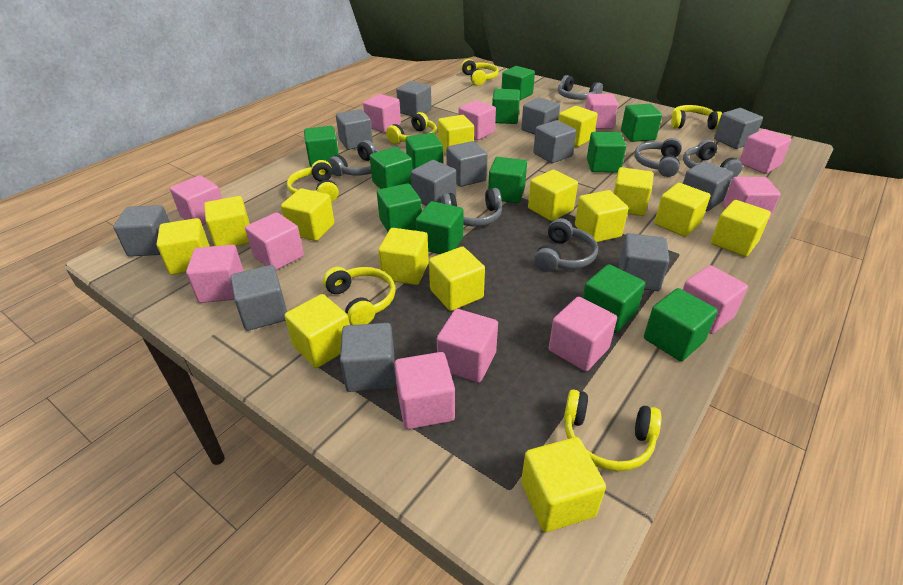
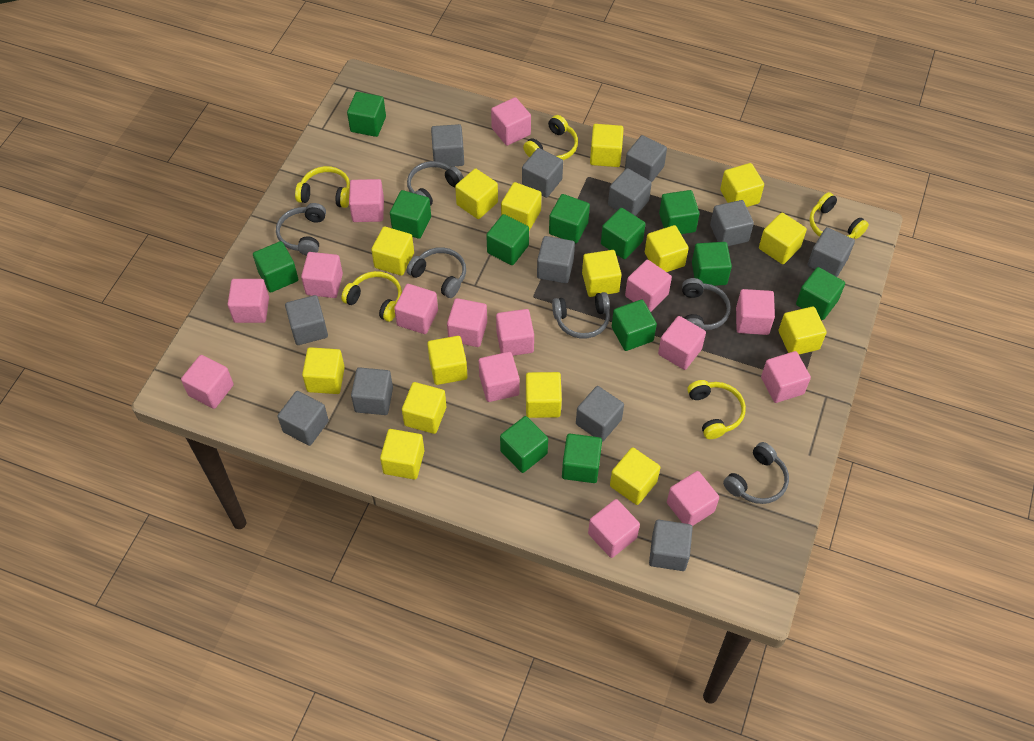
pink cube: 12 -> 15
yellow cube: 14 -> 15
yellow headphones: 6 -> 5

